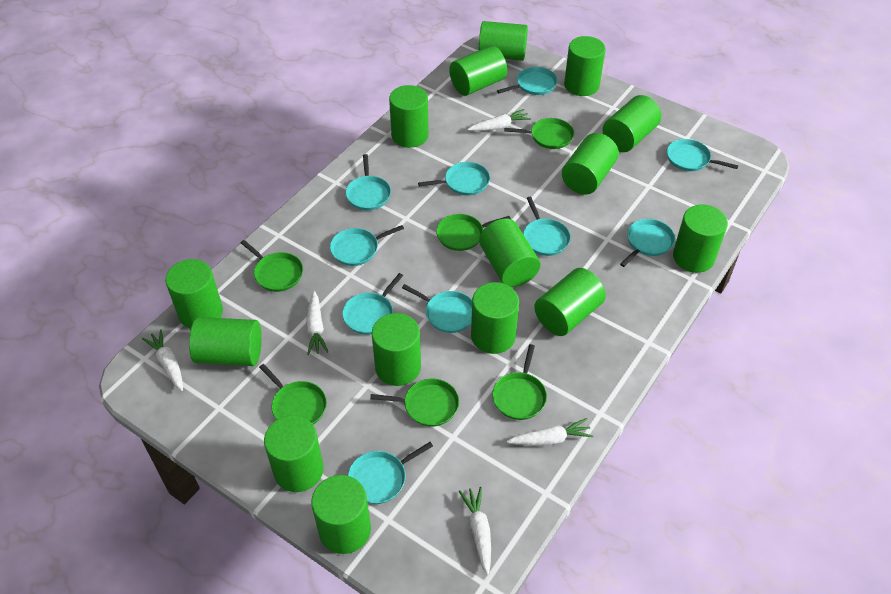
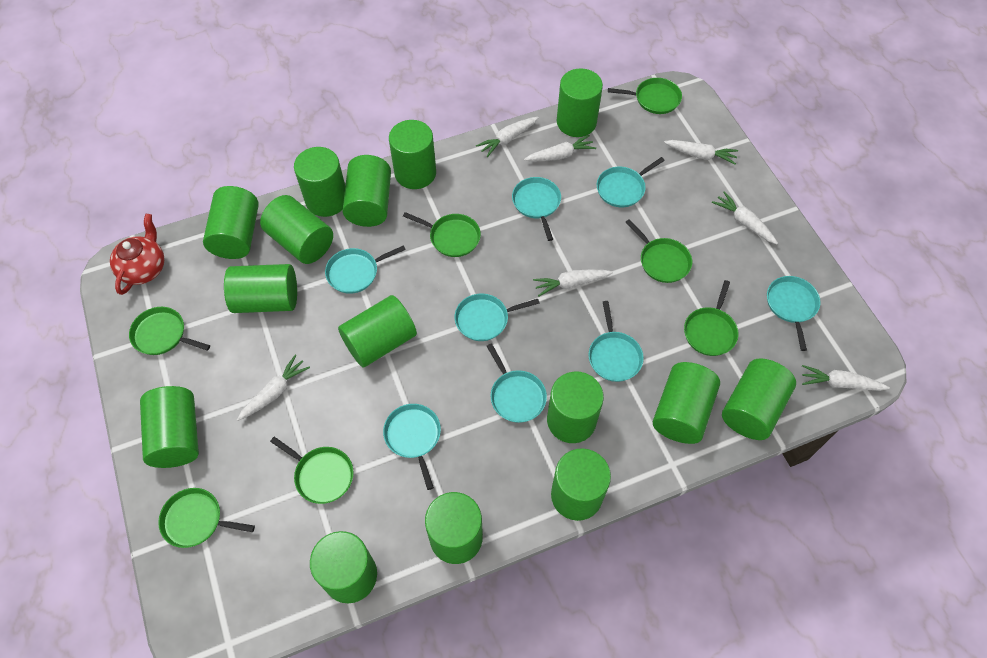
green pan: 6 -> 7
red teapot: 0 -> 1
turquoise pan: 10 -> 8
white carrot: 5 -> 7

